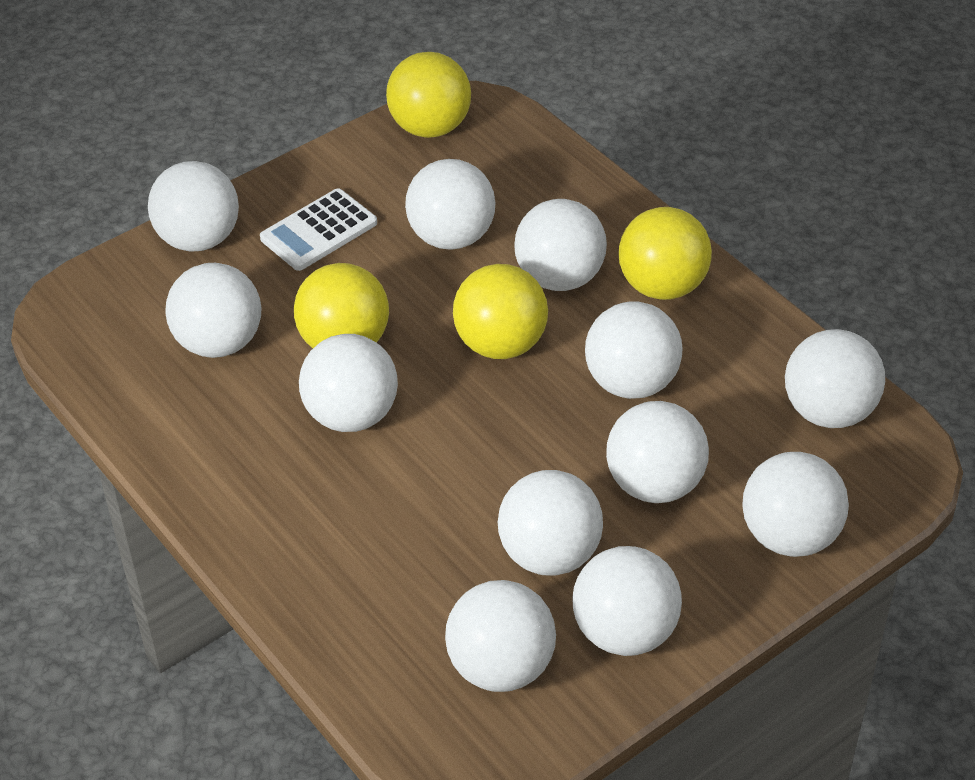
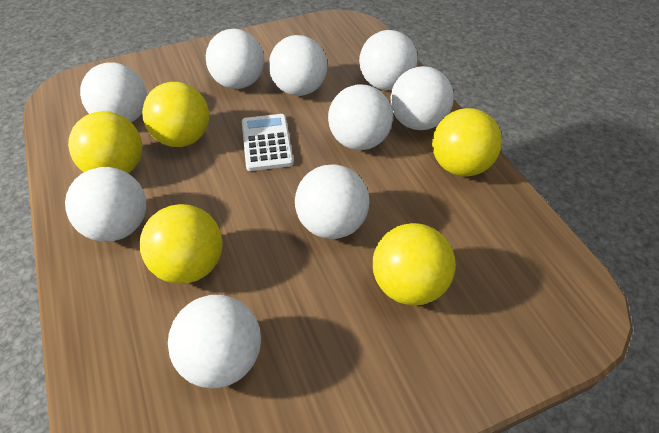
white ball: 12 -> 9
yellow ball: 4 -> 5

